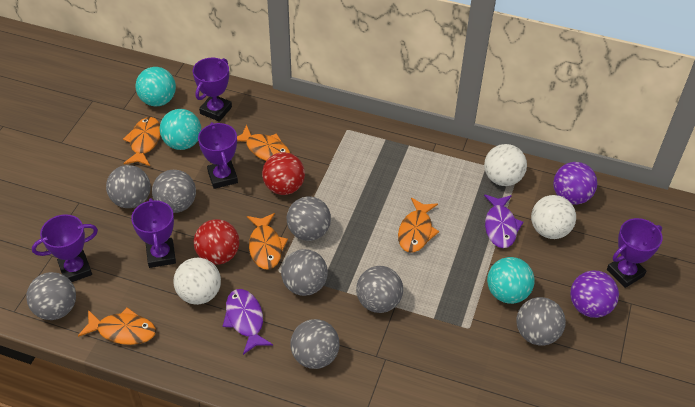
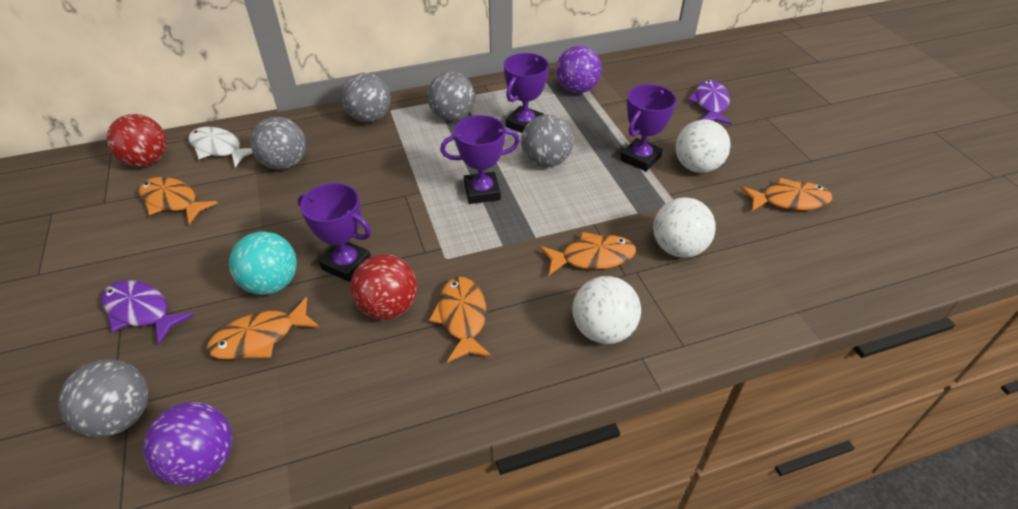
grey ball: 8 -> 5
purple trophy: 5 -> 4
turquoise ball: 3 -> 1
white fish: 0 -> 1

